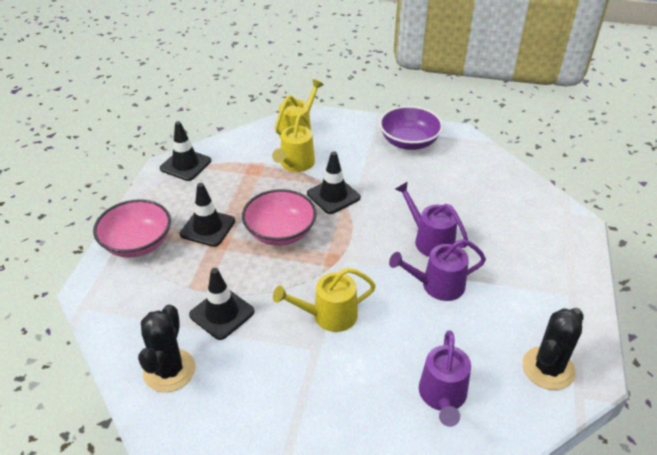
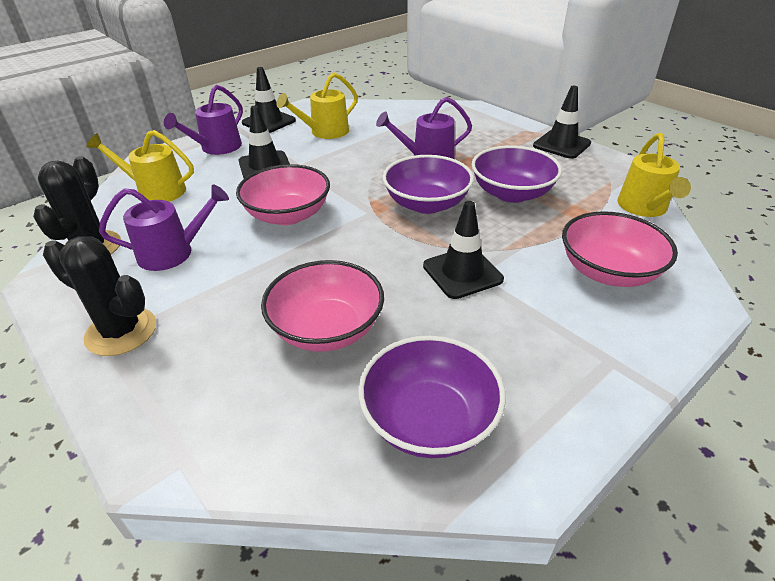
pink bowl: 2 -> 3
purple bowl: 1 -> 3

